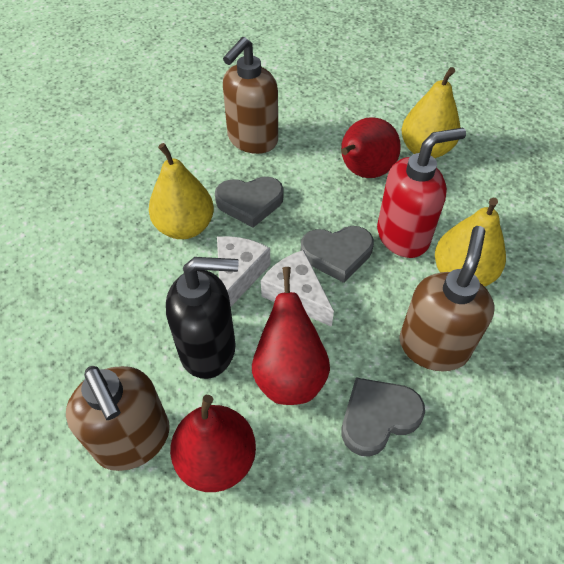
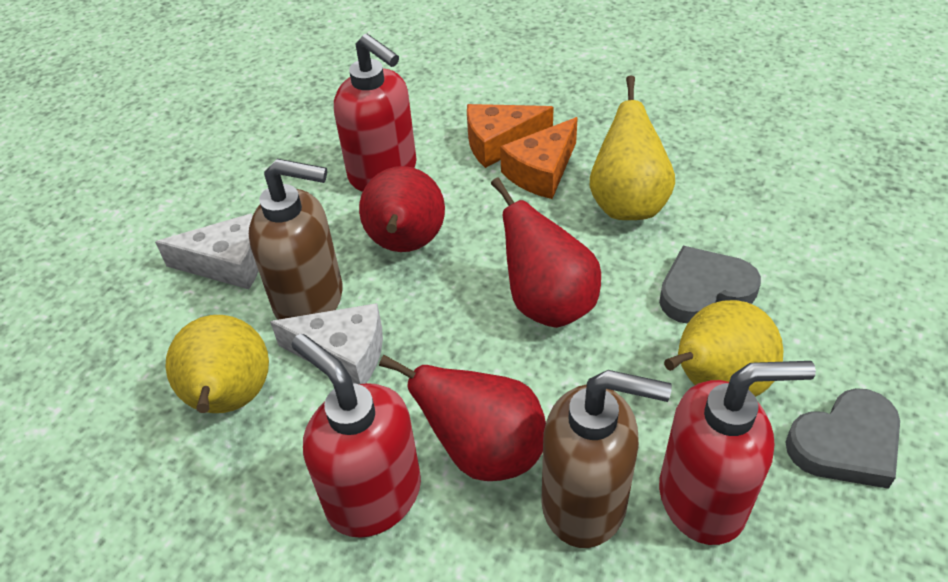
black soap dispenser: 1 -> 0
brown soap dispenser: 3 -> 2
grey heart: 3 -> 2
orange cheese: 0 -> 2
red soap dispenser: 1 -> 3

